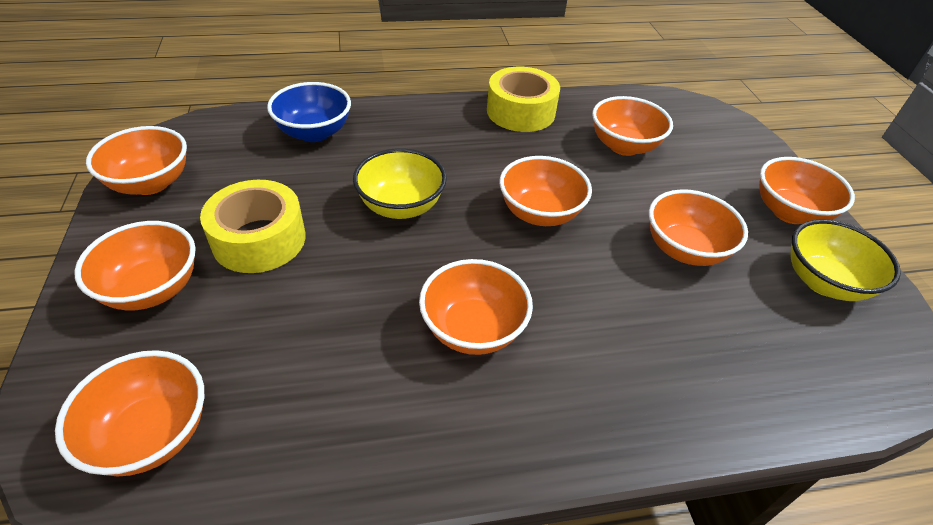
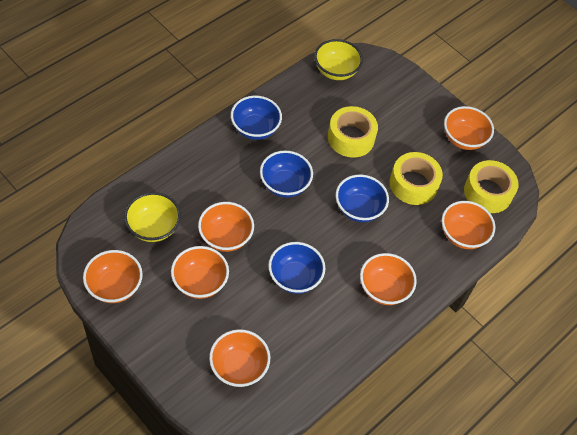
blue bowl: 1 -> 4
orange bowl: 8 -> 7
yellow tape: 2 -> 3

